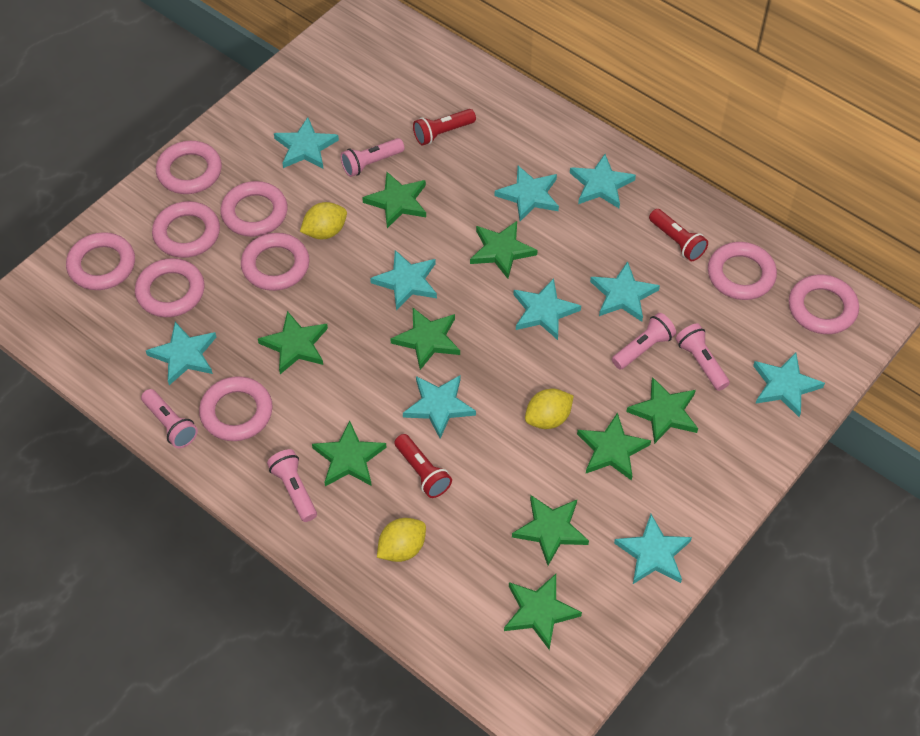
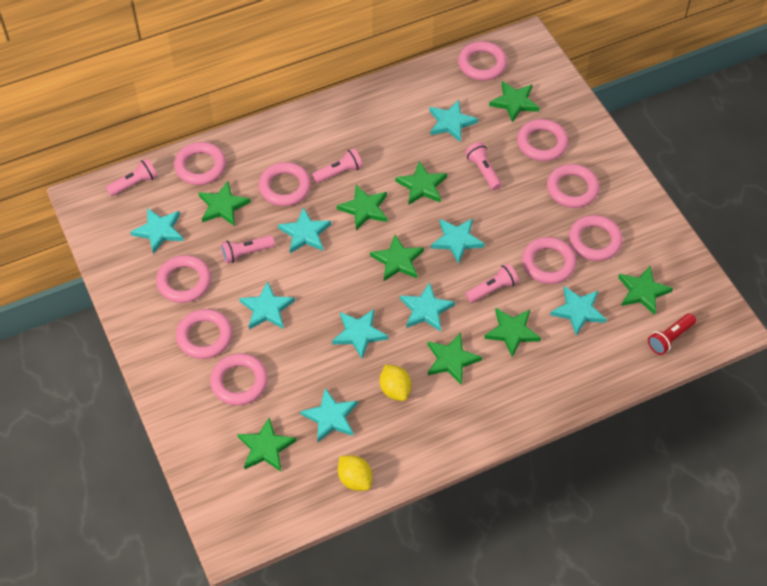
pink ring: 9 -> 10
red flashlight: 3 -> 1
turquoise star: 10 -> 9
yellow lemon: 3 -> 2

